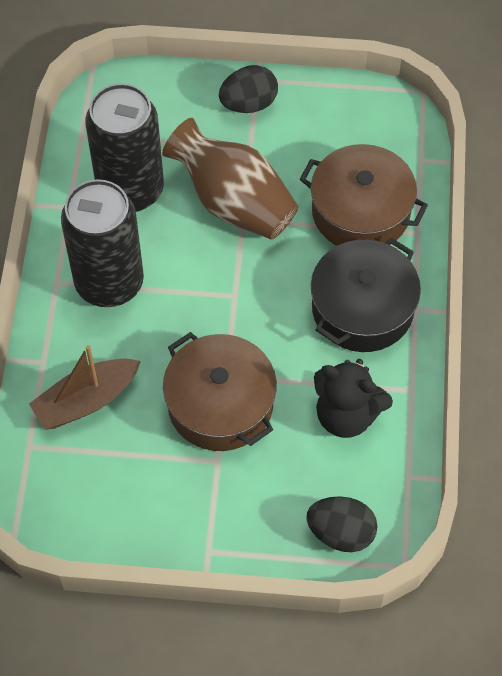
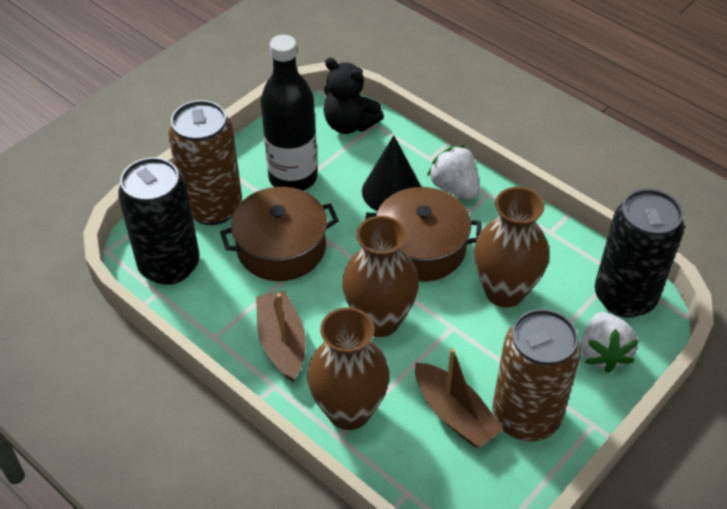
black bottle: 0 -> 1
black cone: 0 -> 1
black egg: 2 -> 0
black pot: 1 -> 0
brown boat: 1 -> 2
brown can: 0 -> 2
brown vase: 1 -> 3
white strawberry: 0 -> 2

